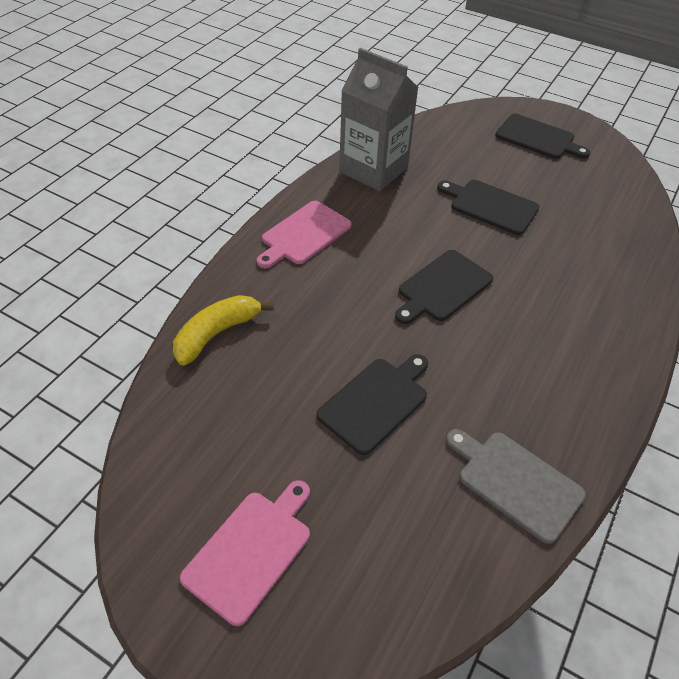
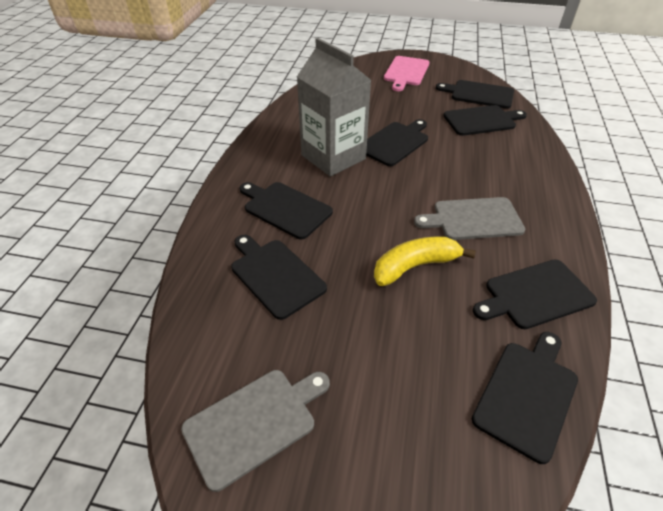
black cutting board: 4 -> 7
grey cutting board: 1 -> 2
pink cutting board: 2 -> 1

